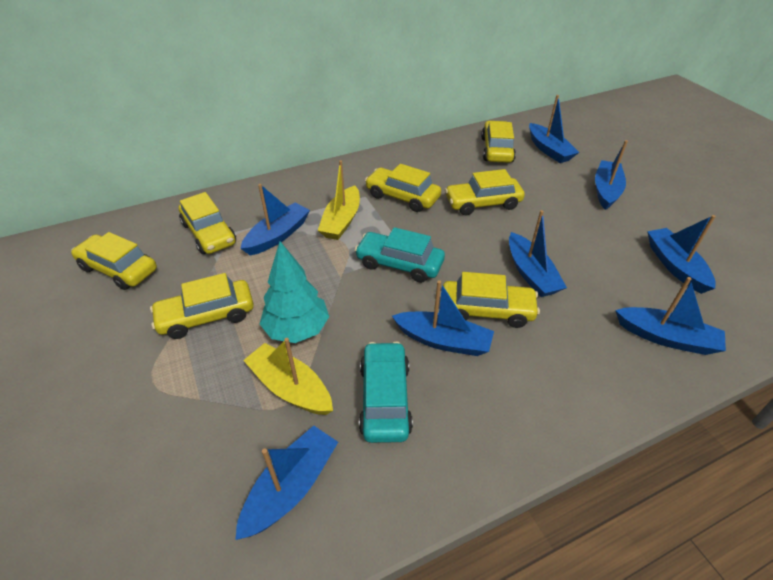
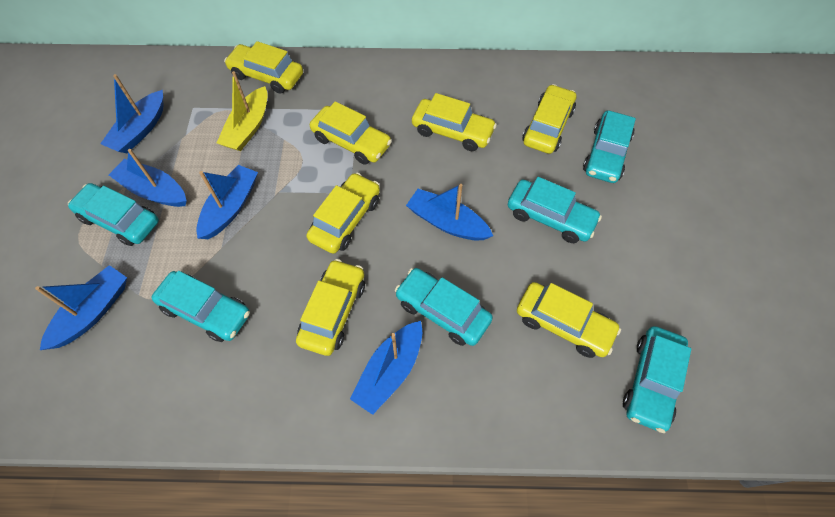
blue boat: 8 -> 6
turquoise car: 2 -> 6
turquoise tree: 1 -> 0
yellow boat: 2 -> 1

